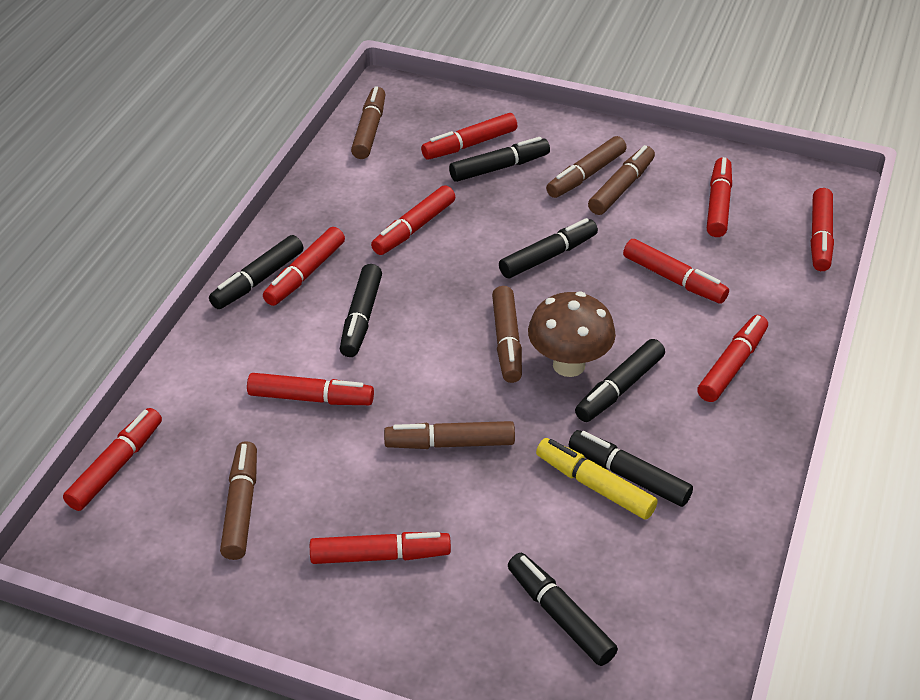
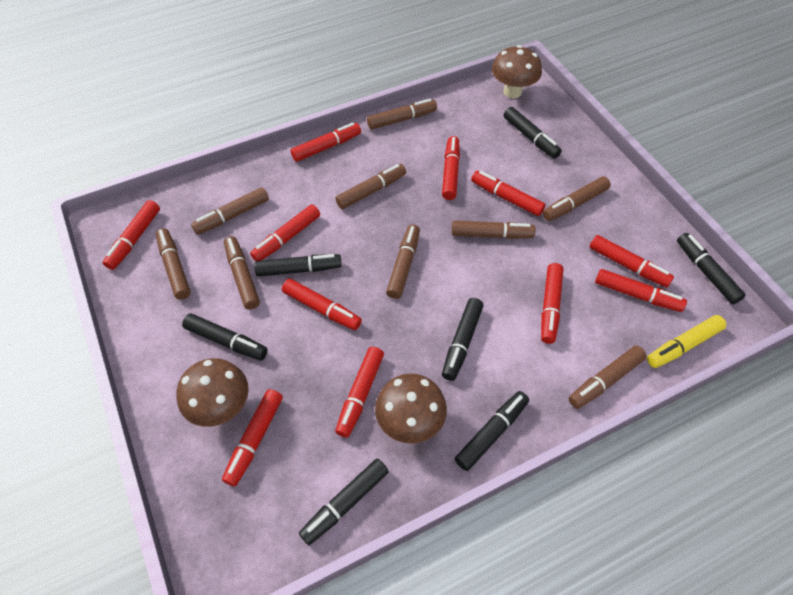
brown marker: 6 -> 9
brown mushroom: 1 -> 3
red marker: 10 -> 11

